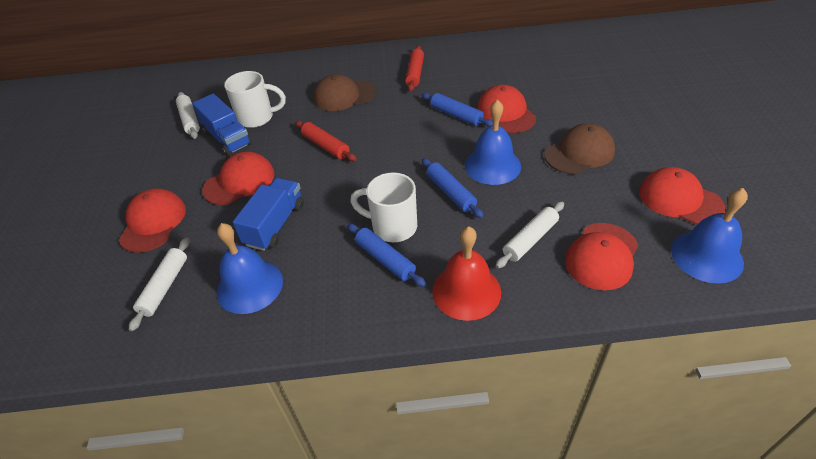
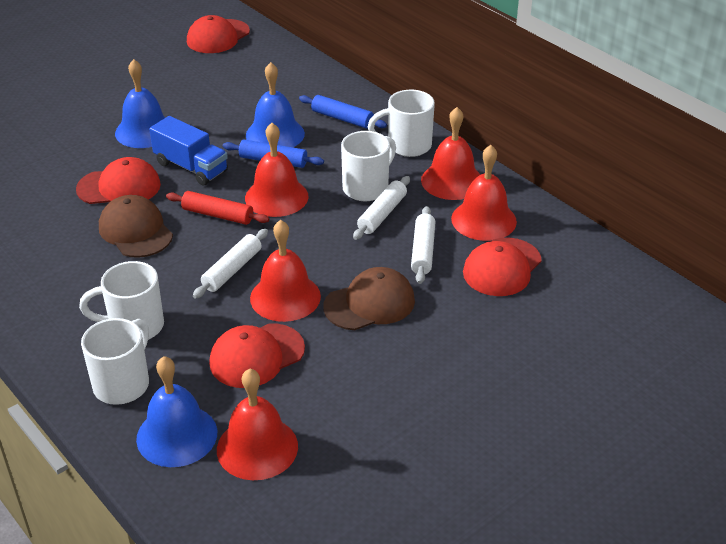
blue rolling pin: 3 -> 2
blue truck: 2 -> 1
red bell: 1 -> 5
red cap: 5 -> 4
red rolling pin: 2 -> 1
white mug: 2 -> 4

